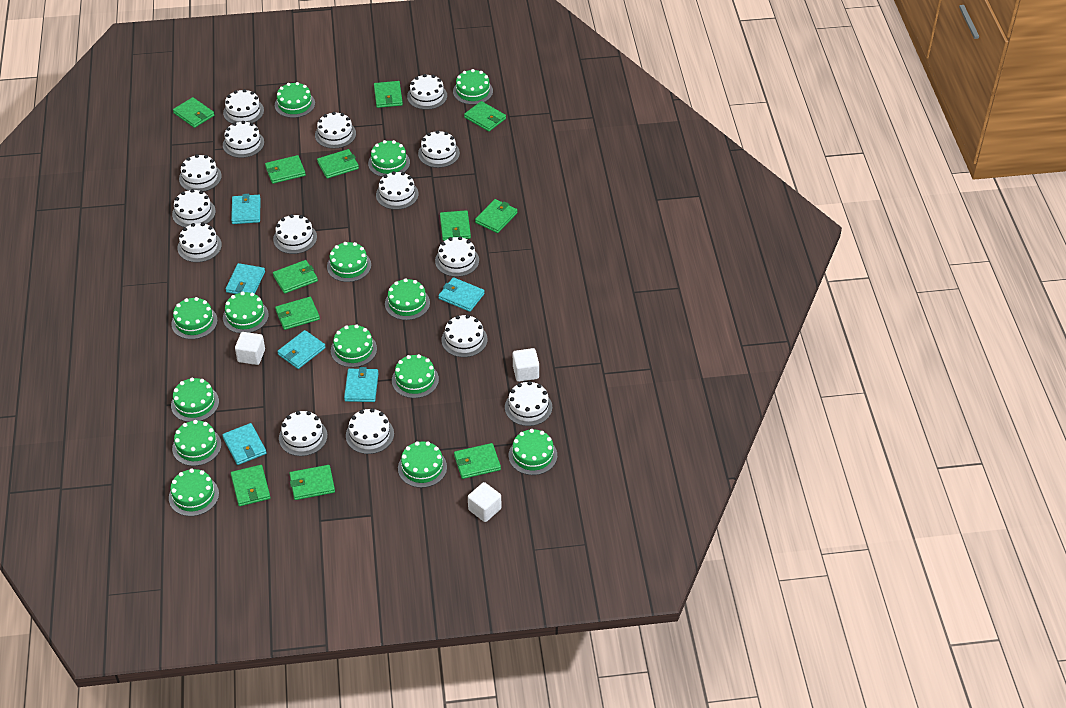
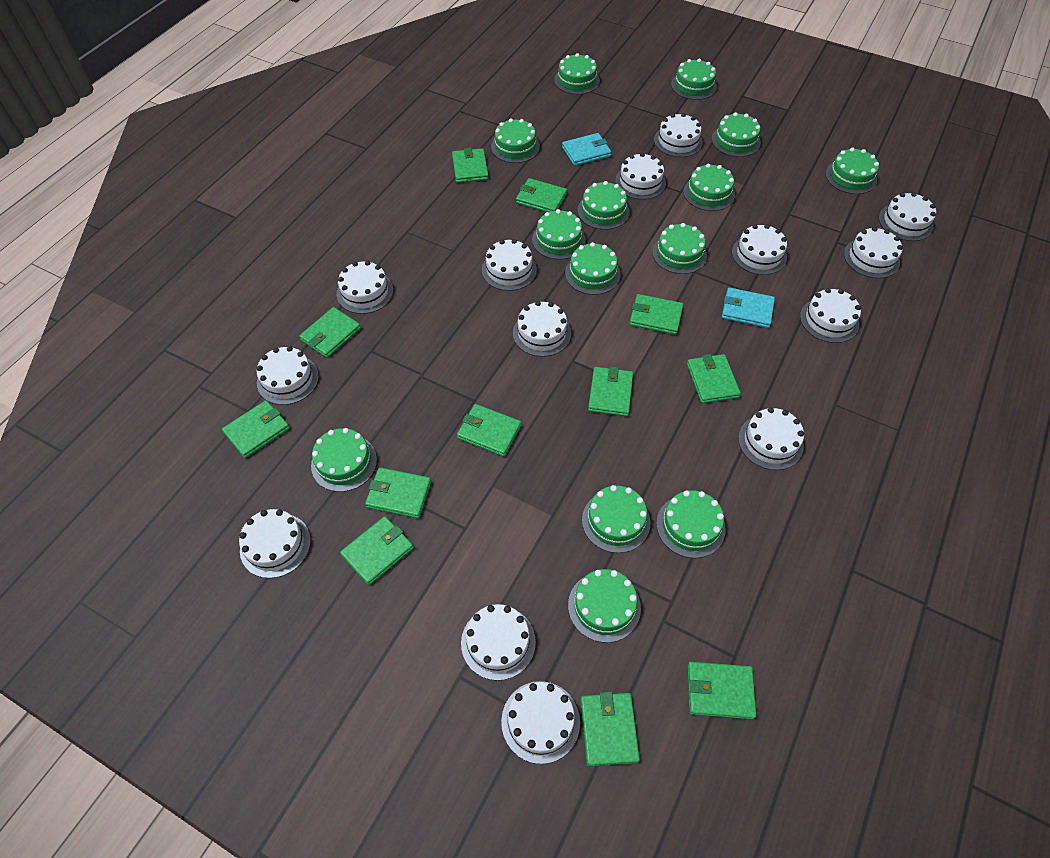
turquoise wallet: 6 -> 2
white cake: 15 -> 14
white cube: 3 -> 0

